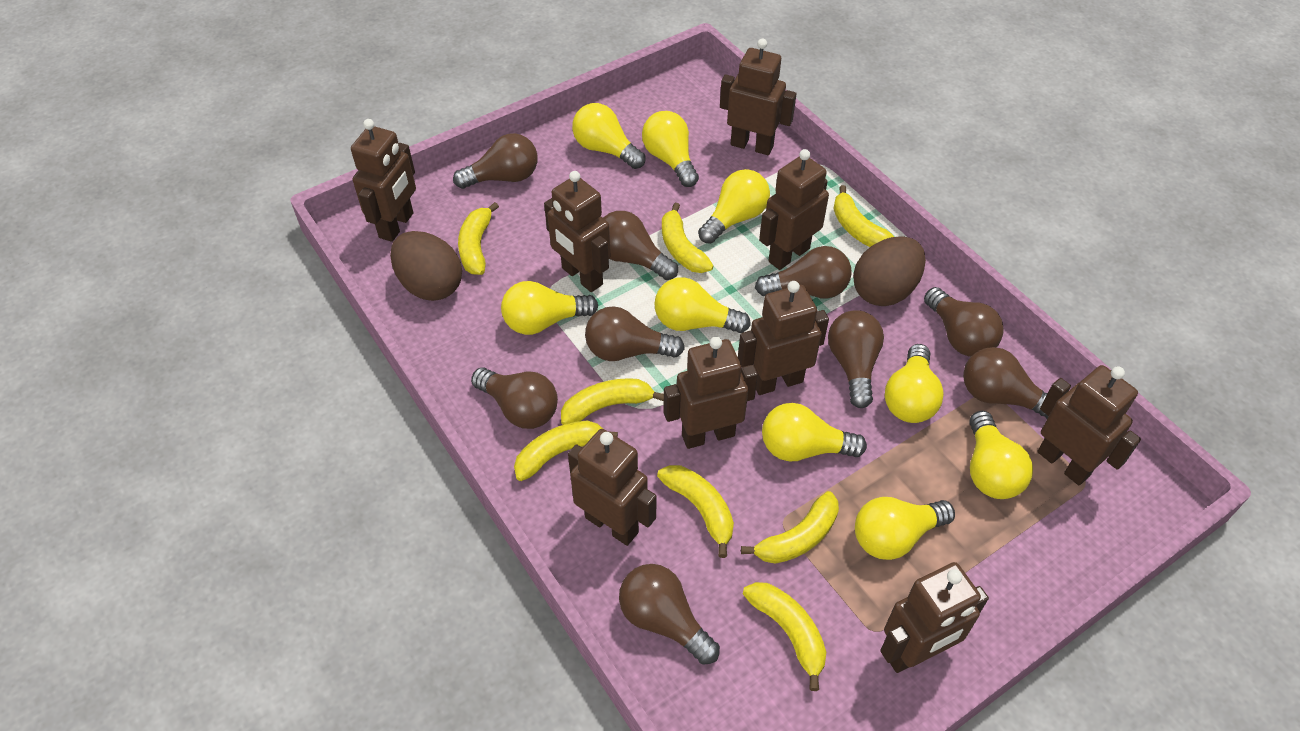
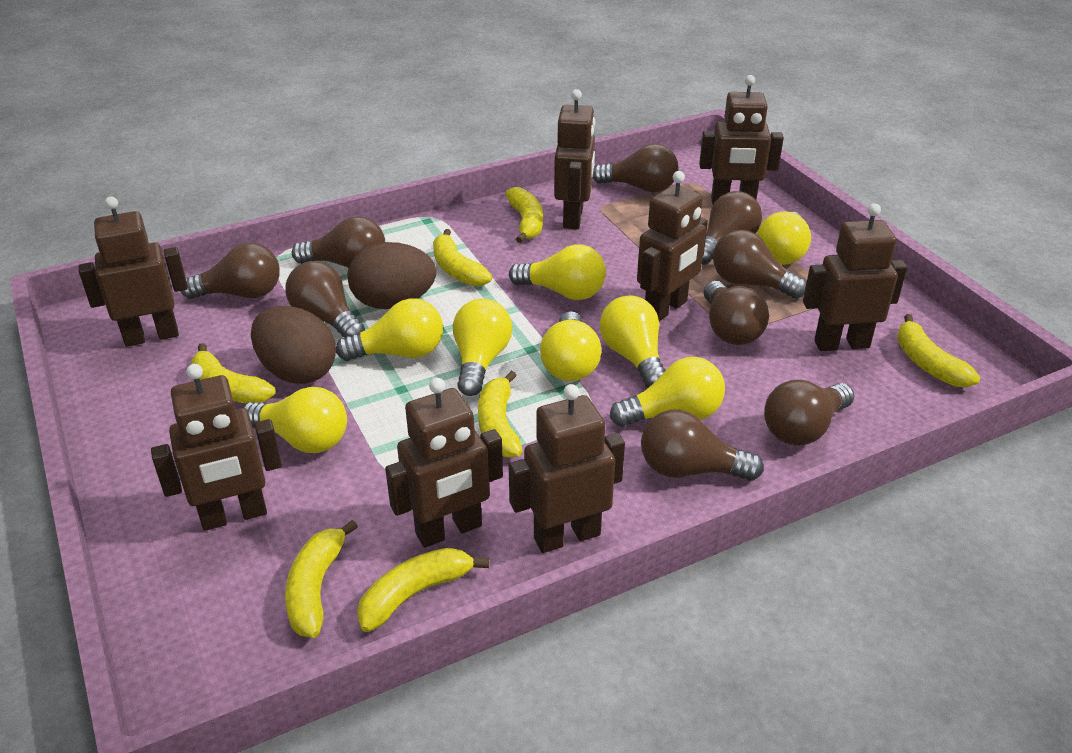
brown robot: 9 -> 8
yellow banana: 8 -> 7
yellow light bulb: 9 -> 8

